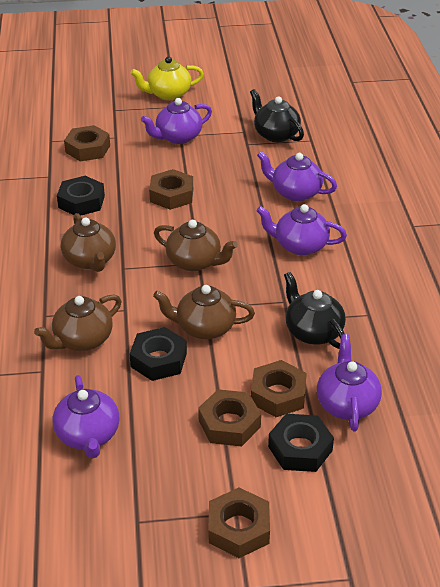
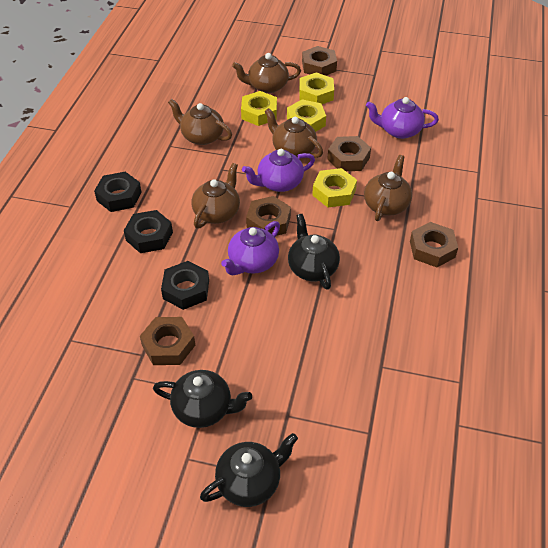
black teapot: 2 -> 3
brown teapot: 4 -> 5
purple teapot: 5 -> 3
yellow nut: 0 -> 4
yellow teapot: 1 -> 0

